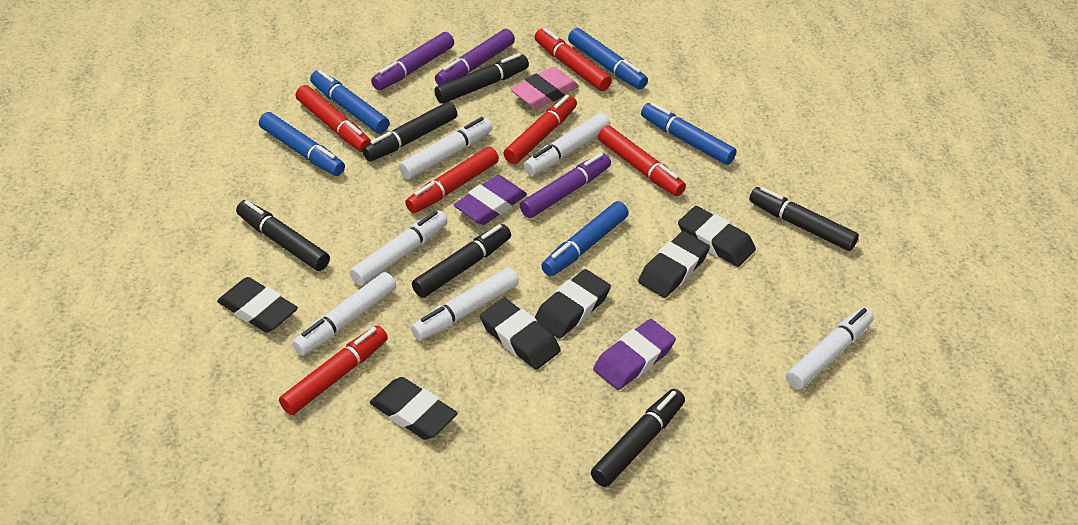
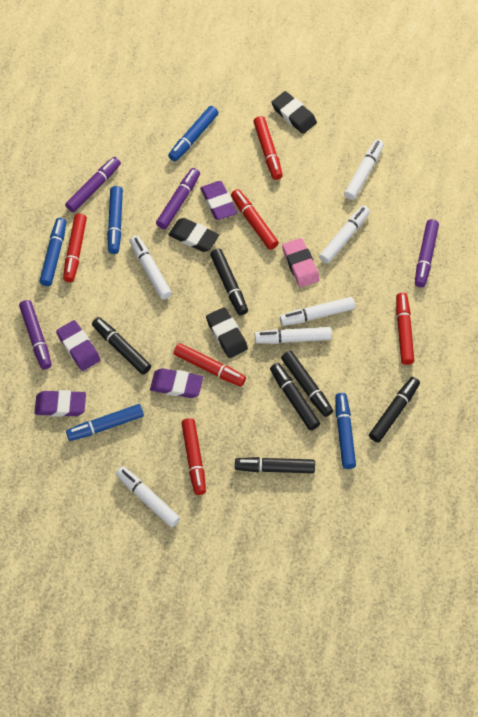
black eraser: 6 -> 3
purple eraser: 2 -> 4
purple marker: 3 -> 4

